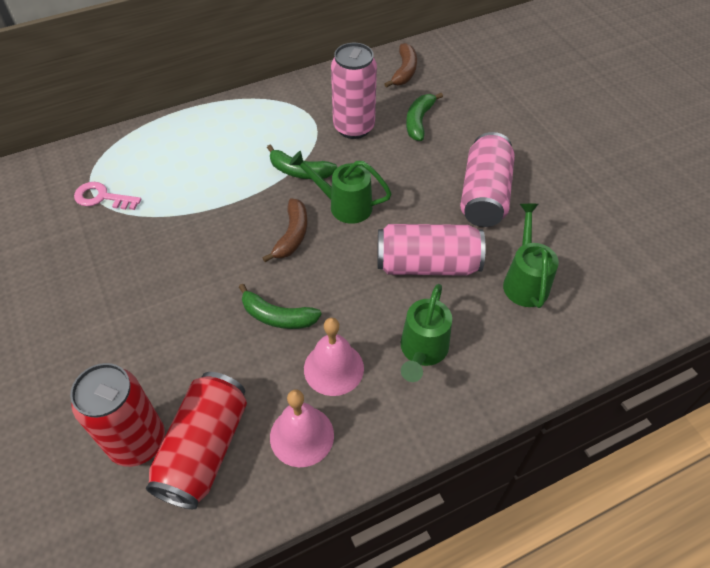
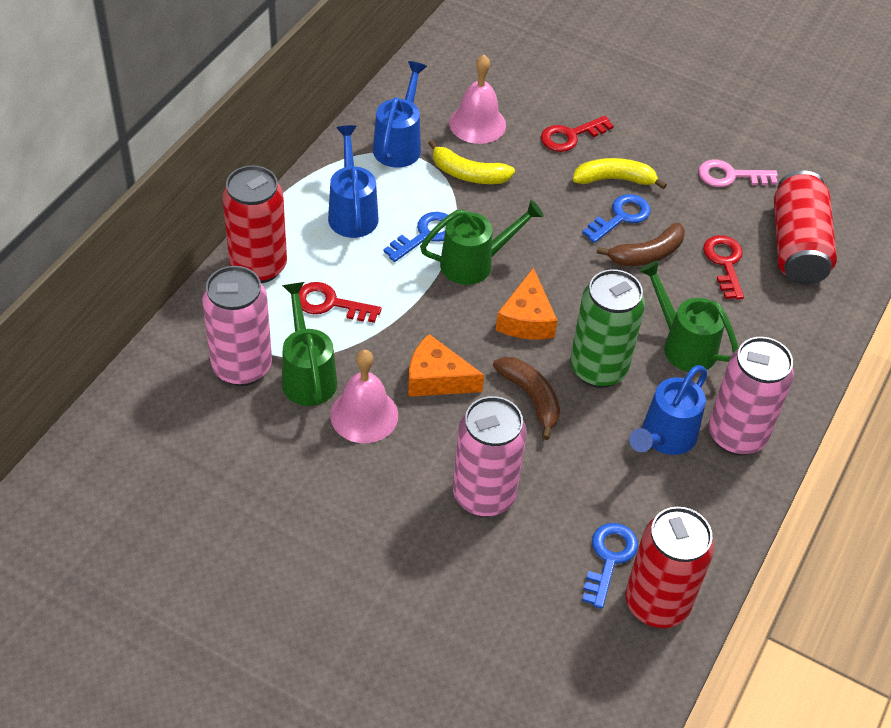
blue key: 0 -> 3
blue watering can: 0 -> 3
green banana: 3 -> 0
green can: 0 -> 1
orange cheese: 0 -> 2
red can: 2 -> 3
red key: 0 -> 3
yellow banana: 0 -> 2

